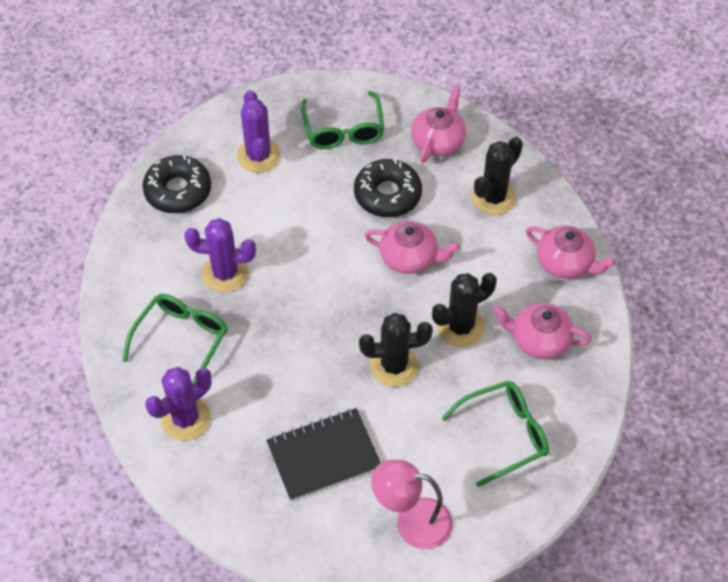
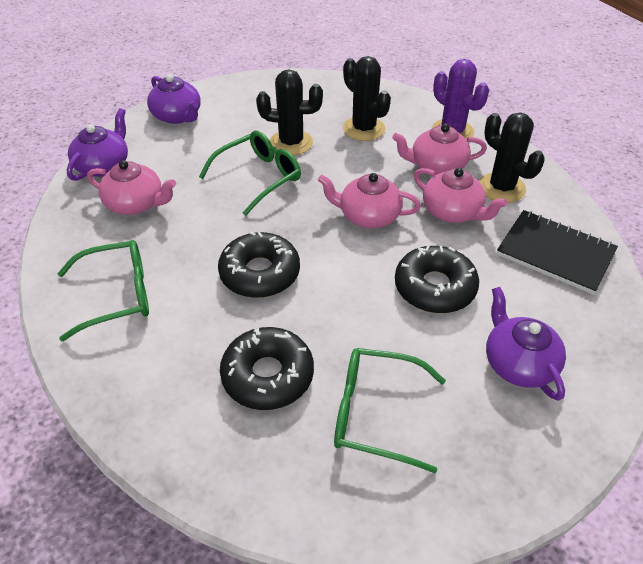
black donut: 2 -> 3
pink lamp: 1 -> 0
purple cactus: 3 -> 1
purple teapot: 0 -> 3

